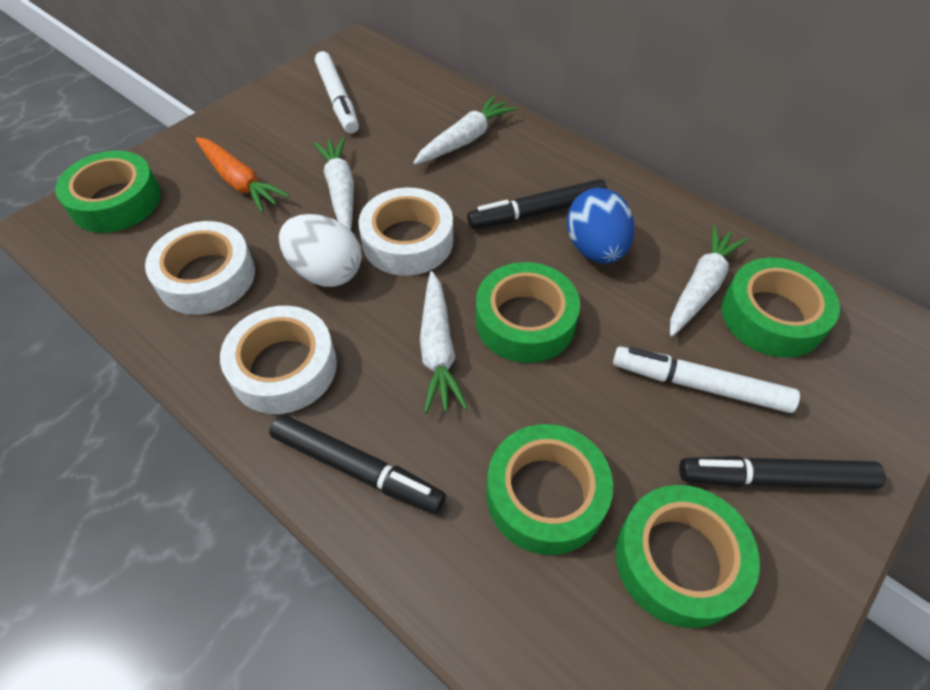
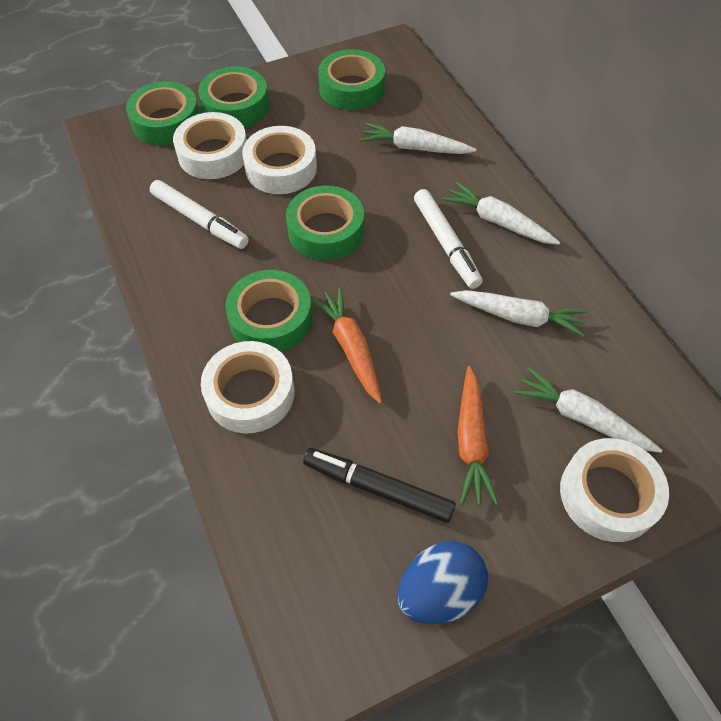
black marker: 3 -> 1
orange carrot: 1 -> 2
white egg: 1 -> 0
white tape: 3 -> 4

